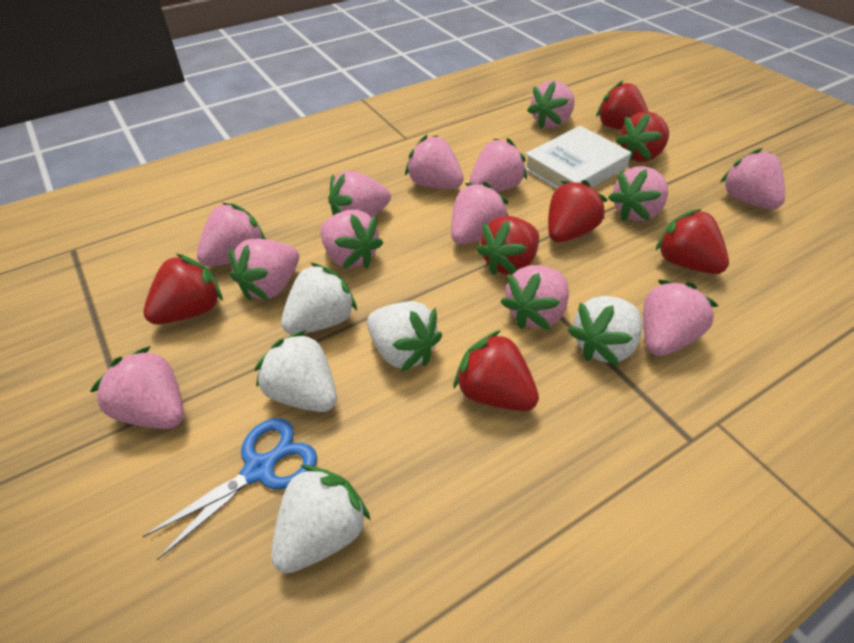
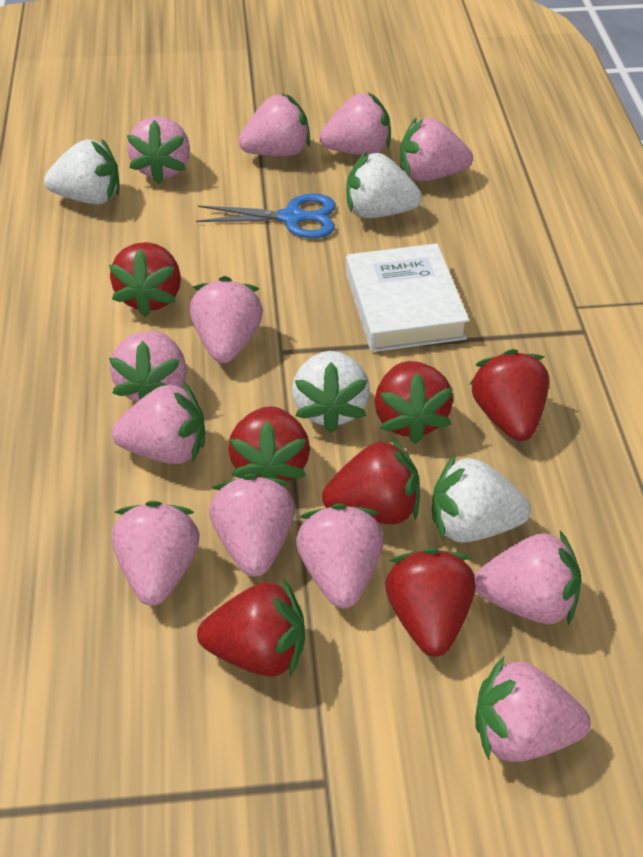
pink strawberry: 13 -> 12
white strawberry: 5 -> 4

